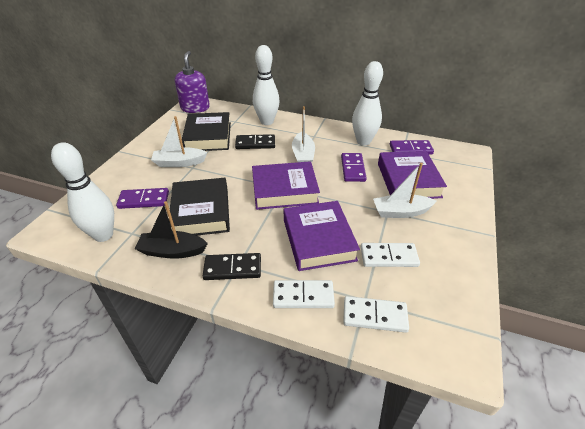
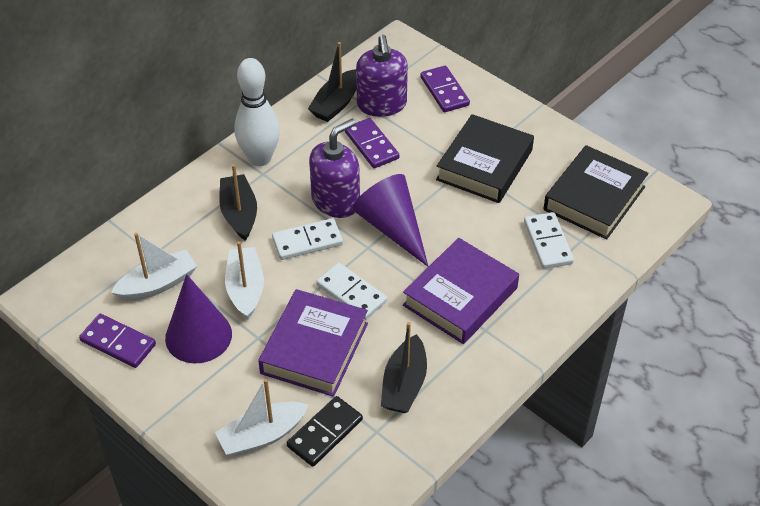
black boat: 1 -> 3
black domino: 2 -> 1
purple book: 3 -> 2
purple cone: 0 -> 2
purple soap dispenser: 1 -> 2
white bowling pin: 3 -> 1

